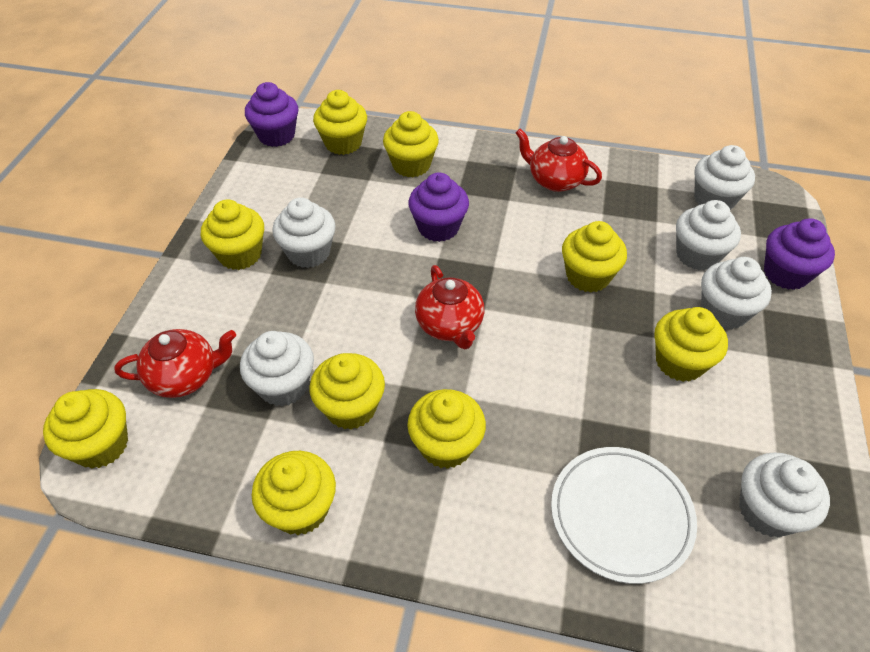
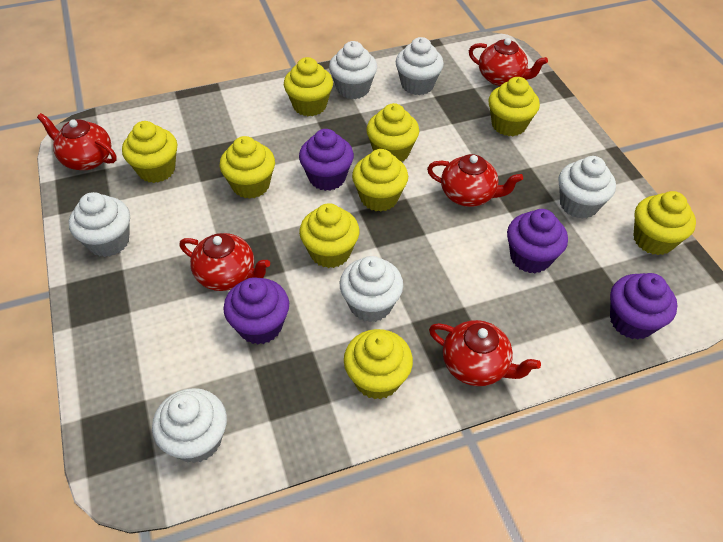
purple cupcake: 3 -> 4
red teapot: 3 -> 5
white plate: 1 -> 0

